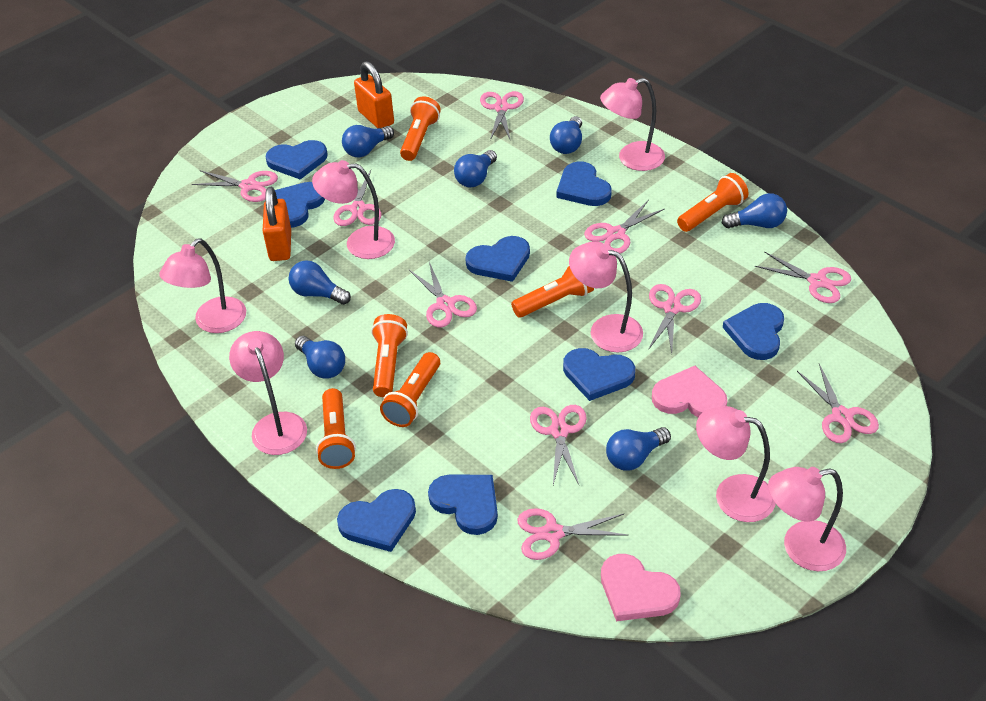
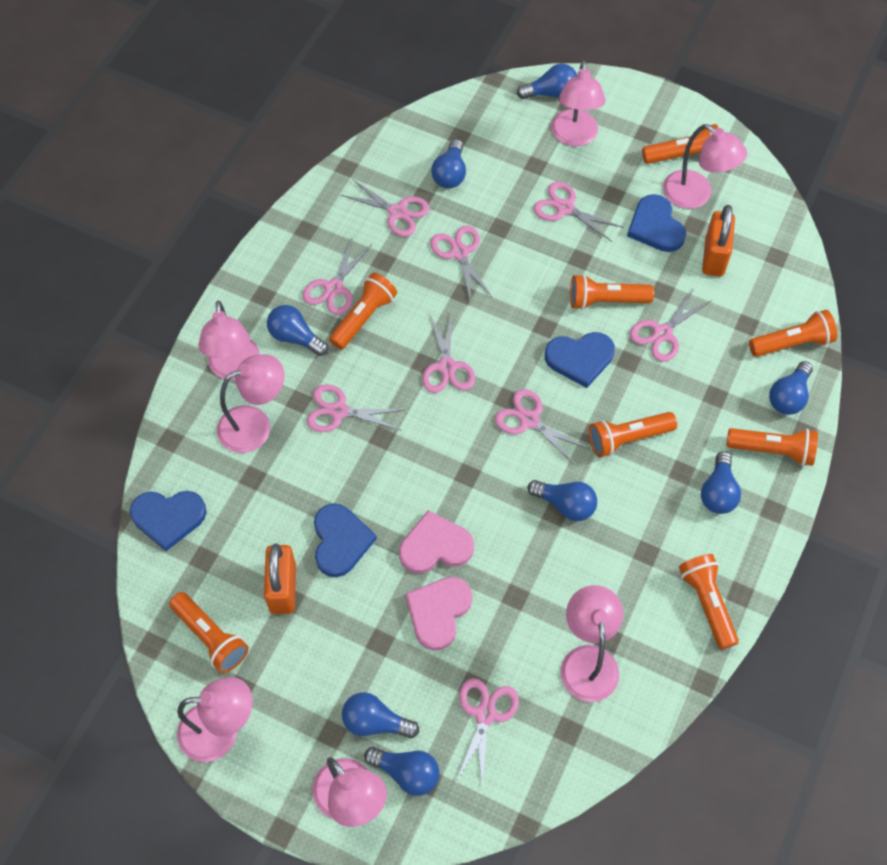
blue heart: 8 -> 4
blue light bulb: 7 -> 8
orange flashlight: 6 -> 8
pink scissors: 10 -> 9

